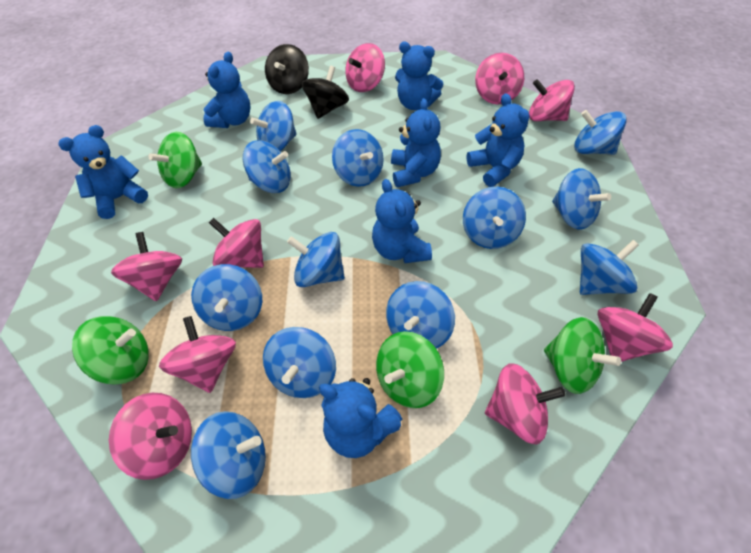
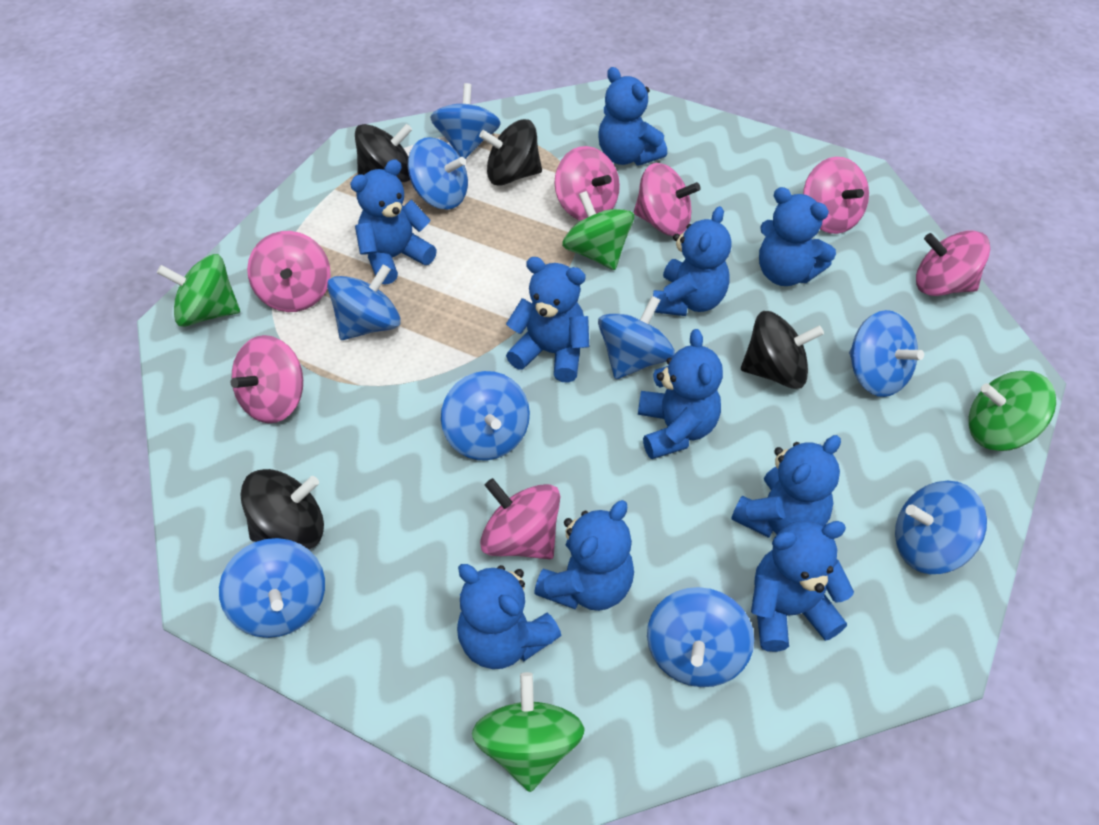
black spinning top: 2 -> 4
blue spinning top: 12 -> 9
blue teddy bear: 7 -> 10
pink spinning top: 9 -> 7

